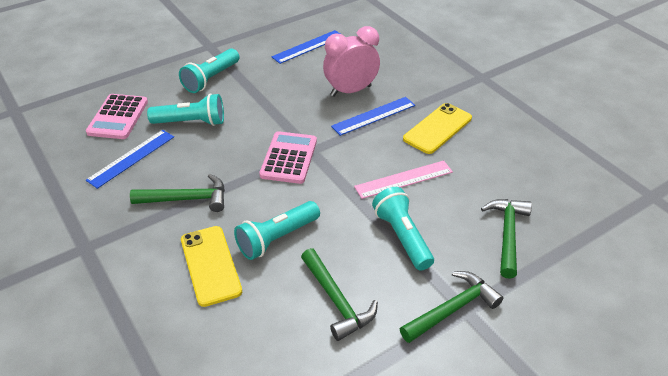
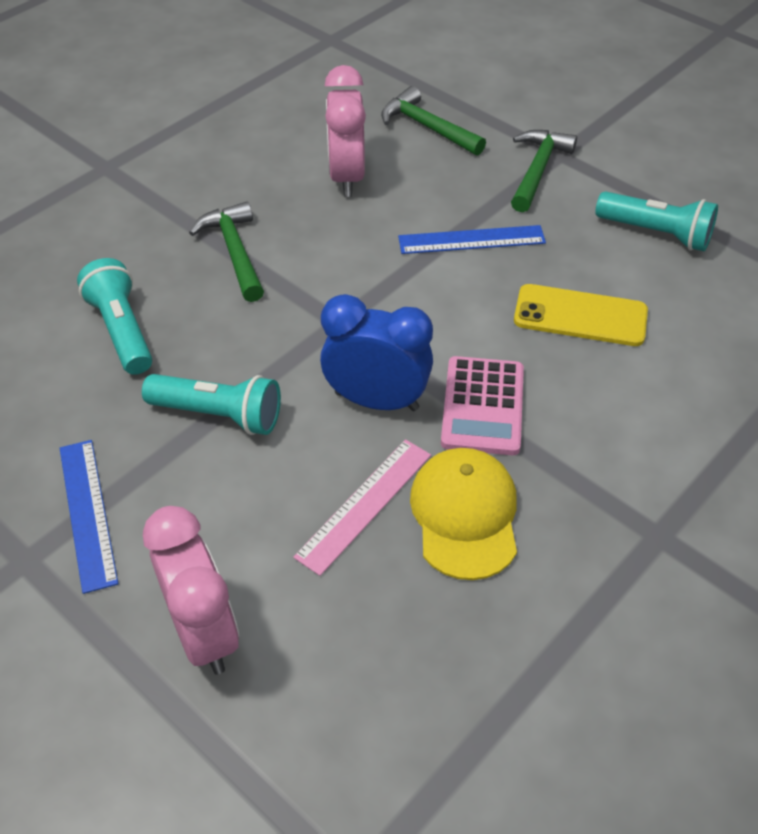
blue clock: 0 -> 1
blue ruler: 3 -> 2
green hammer: 4 -> 3
pink calculator: 2 -> 1
pink clock: 1 -> 2
turquoise flashlight: 4 -> 3
yellow cap: 0 -> 1
yellow phone: 2 -> 1

